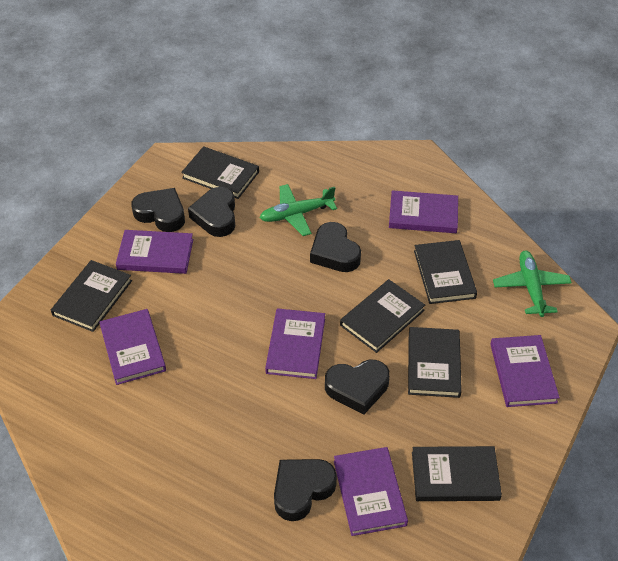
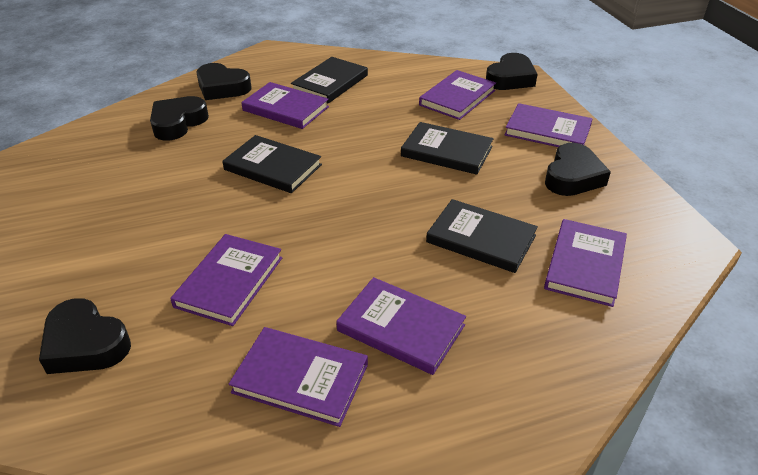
black book: 6 -> 4
green plane: 2 -> 0
purple book: 6 -> 7

